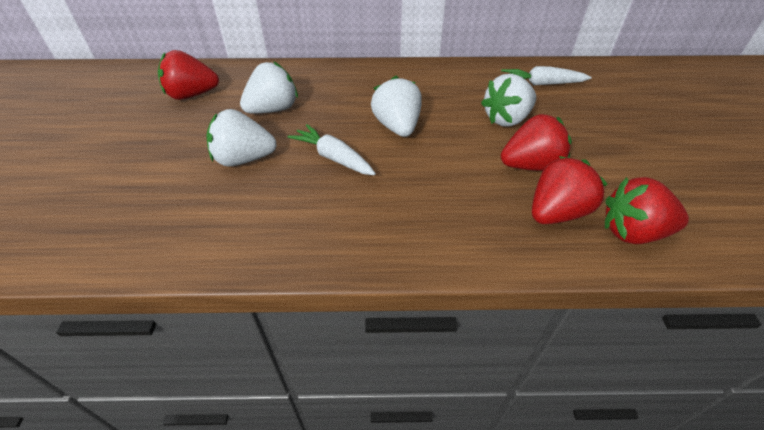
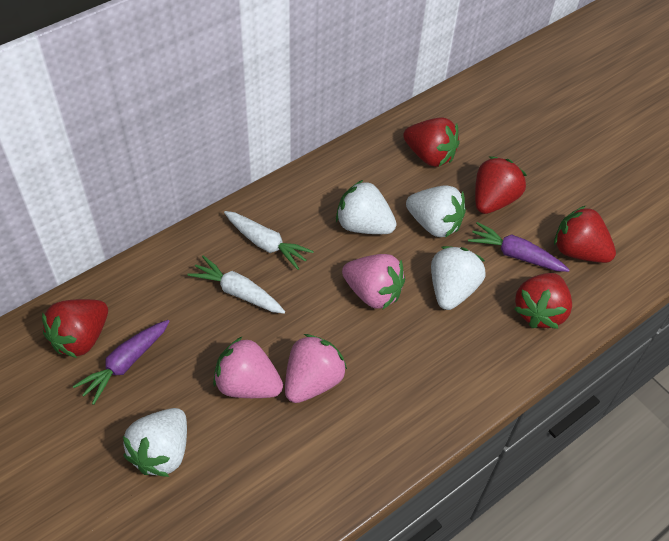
pink strawberry: 0 -> 3
purple carrot: 0 -> 2
red strawberry: 4 -> 5

